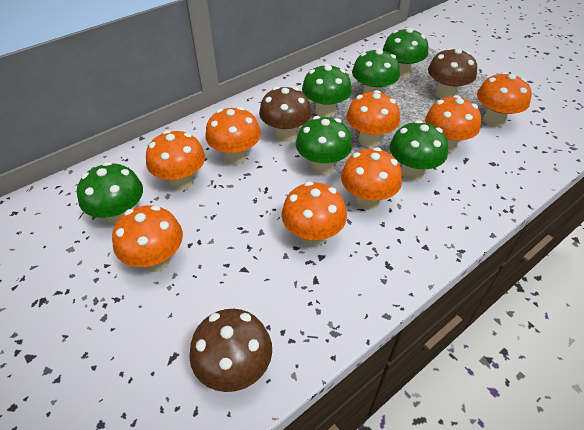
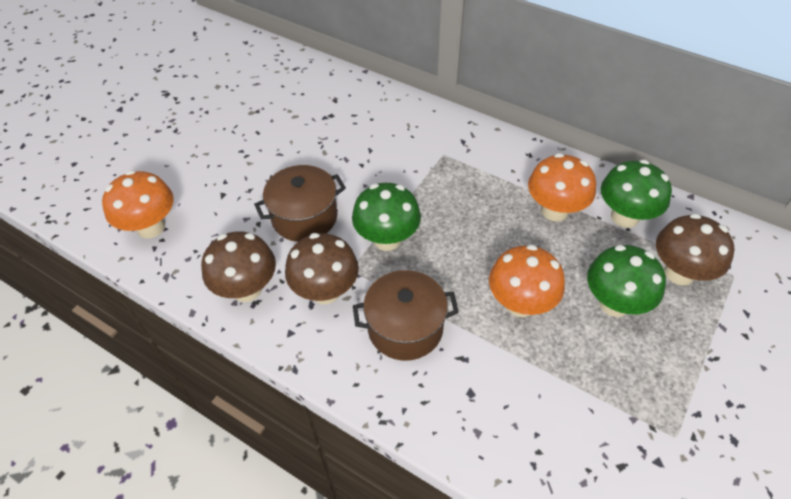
brown pot: 0 -> 2
green mushroom: 6 -> 3
orange mushroom: 8 -> 3

